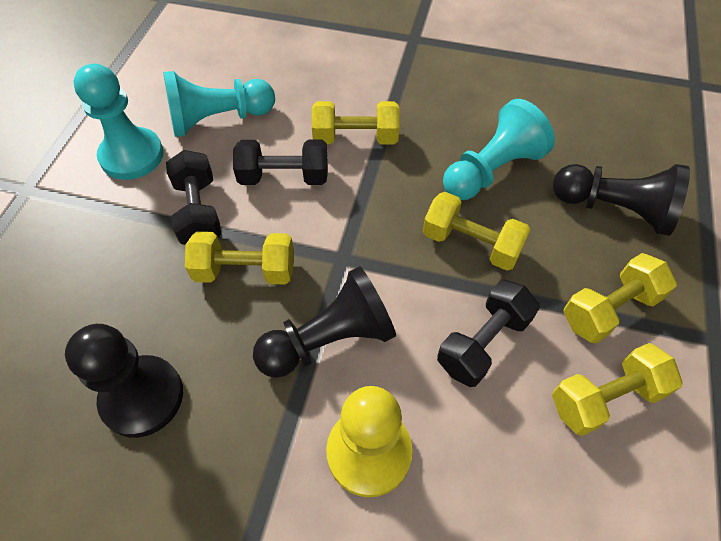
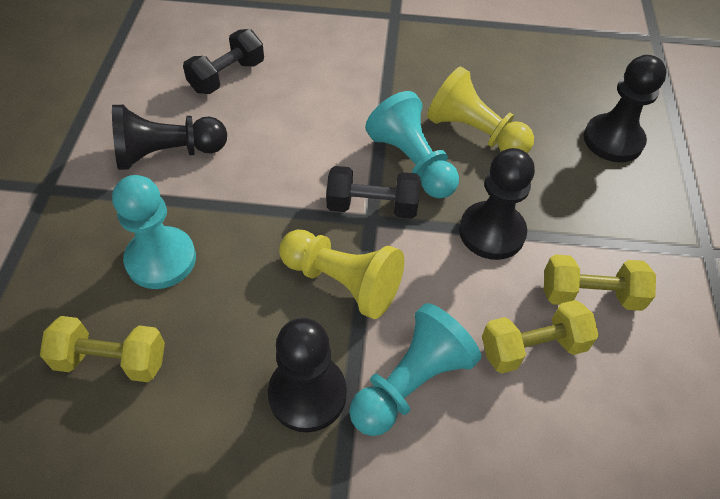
black dumbbell: 3 -> 2
black pawn: 3 -> 4
yellow dumbbell: 5 -> 3
yellow pawn: 1 -> 2

